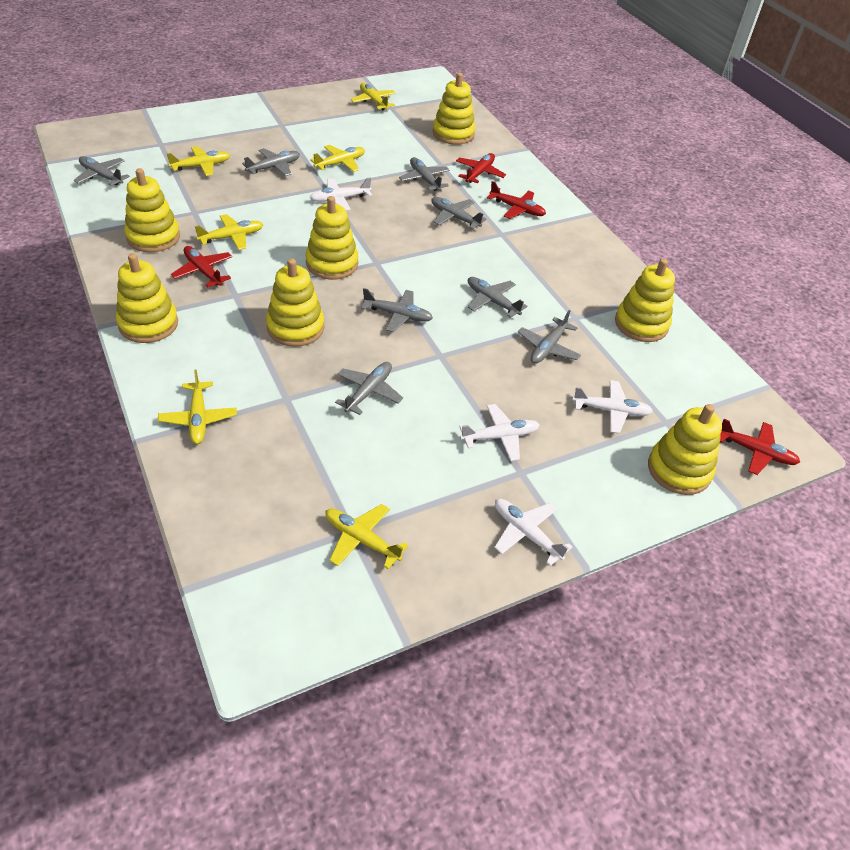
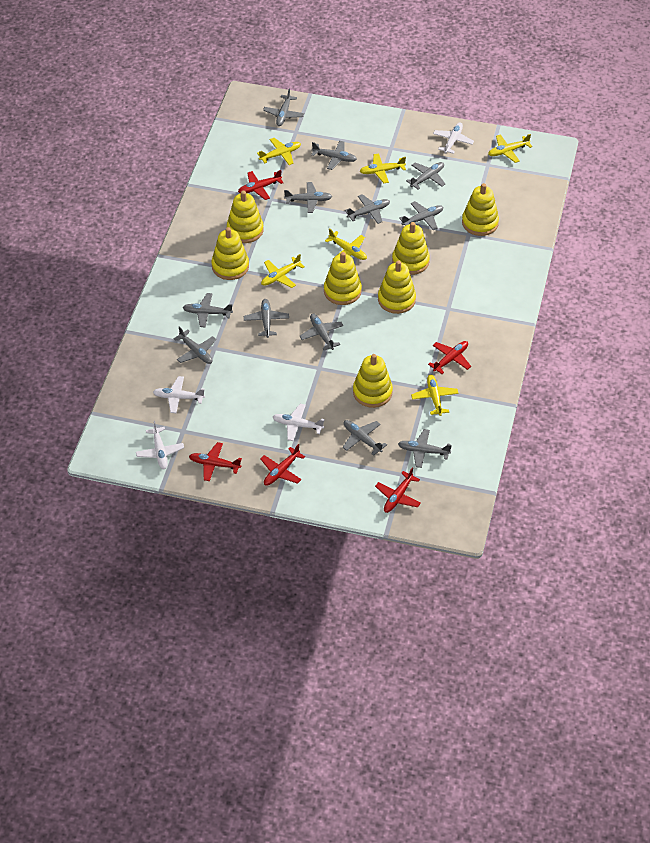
grey plane: 8 -> 12
red plane: 4 -> 5

